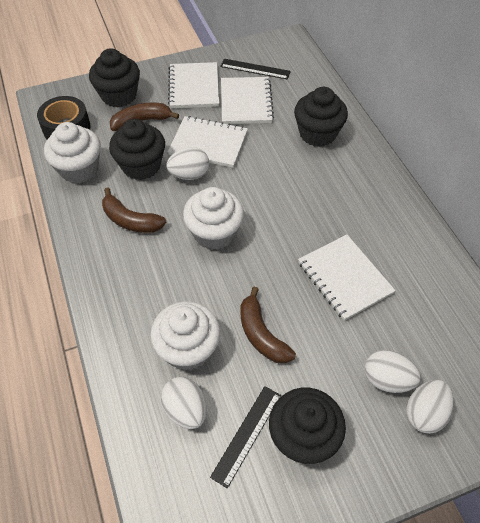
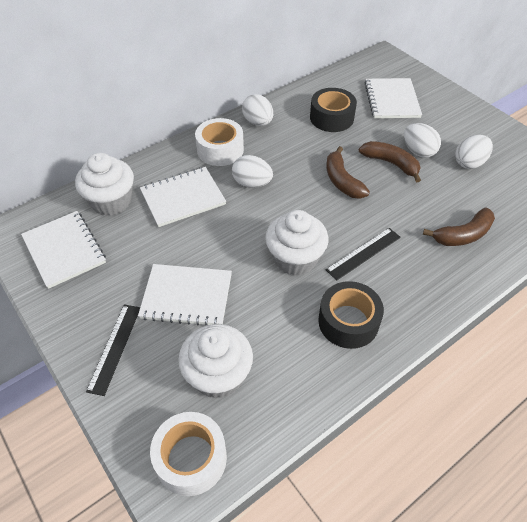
black cupcake: 4 -> 0
black tape: 1 -> 2
white tape: 0 -> 2

